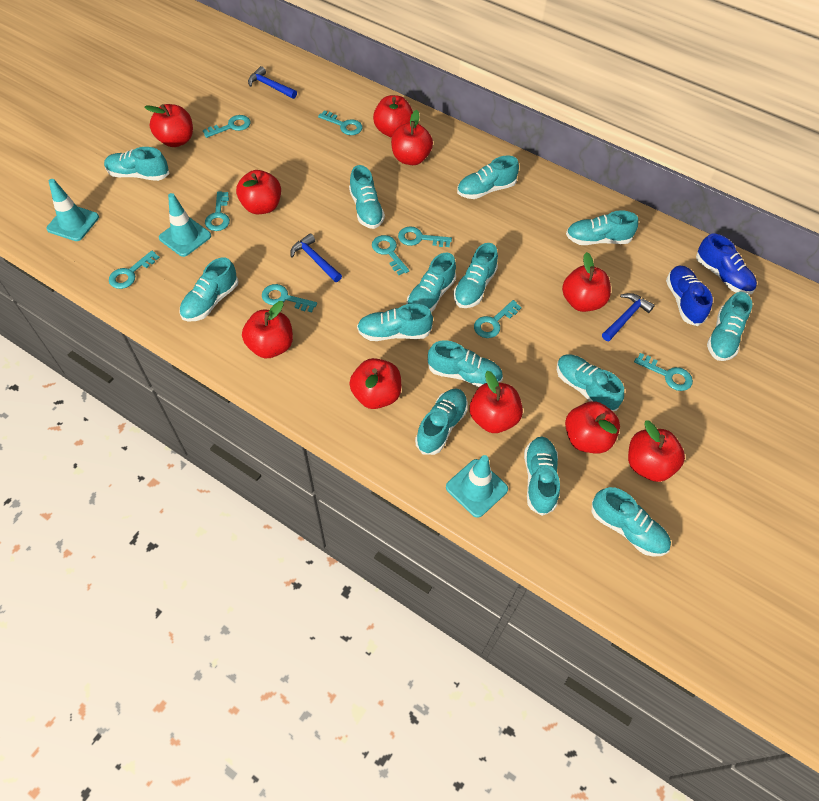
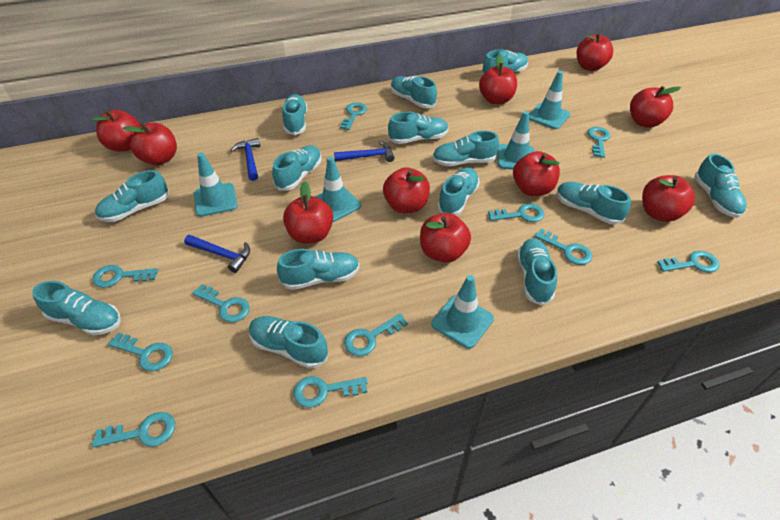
blue shoe: 2 -> 0
turquoise key: 9 -> 11
turquoise traffic cone: 3 -> 5

